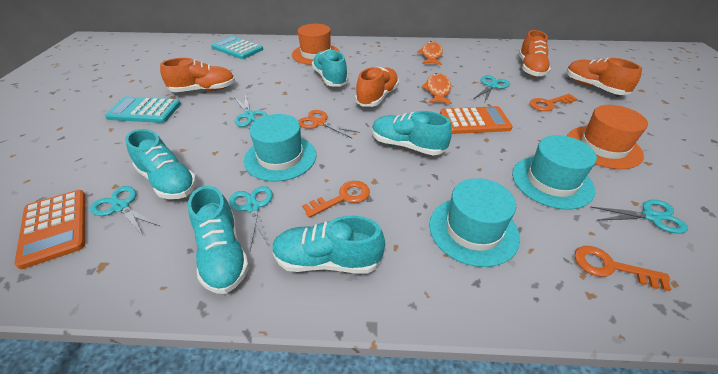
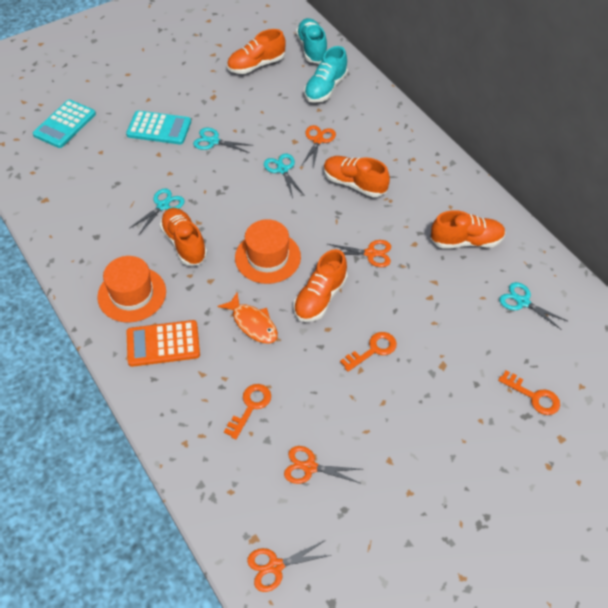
orange calculator: 2 -> 1
orange fish: 2 -> 1
orange scissors: 1 -> 4
orange shoe: 4 -> 5
turquoise hat: 3 -> 0
turquoise scissors: 5 -> 4
turquoise shoe: 5 -> 2

